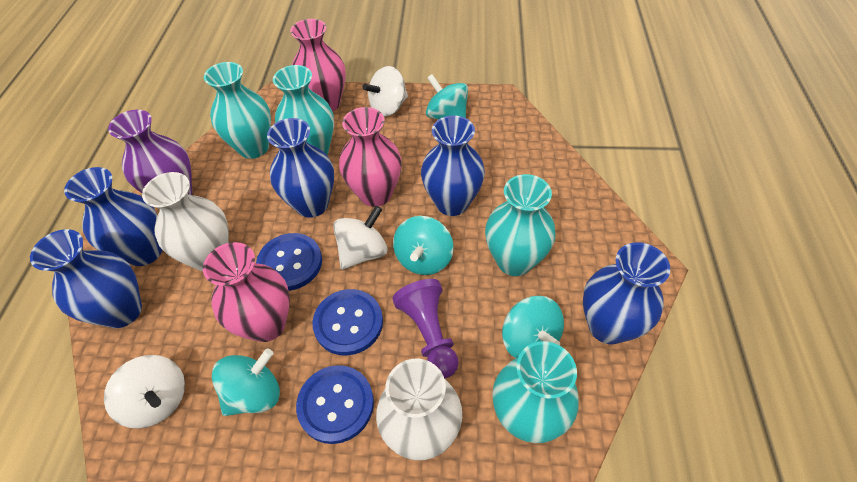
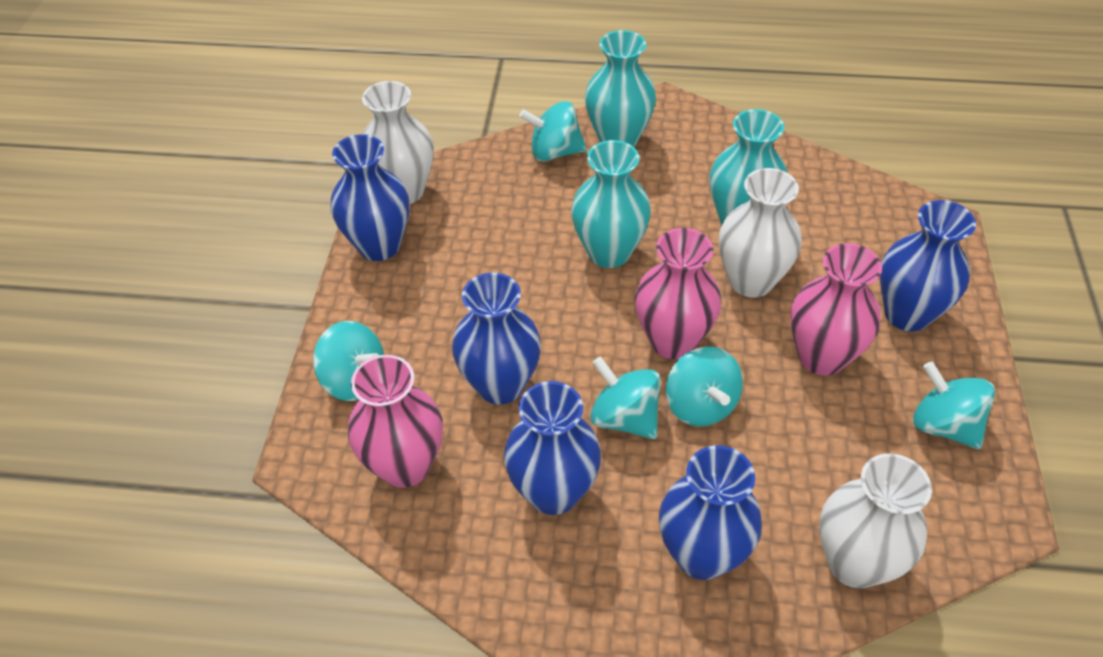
blue button: 3 -> 0
purple pawn: 1 -> 0
purple vase: 1 -> 0
turquoise spinning top: 4 -> 5
turquoise vase: 4 -> 3
white spinning top: 3 -> 0
white vase: 2 -> 3

